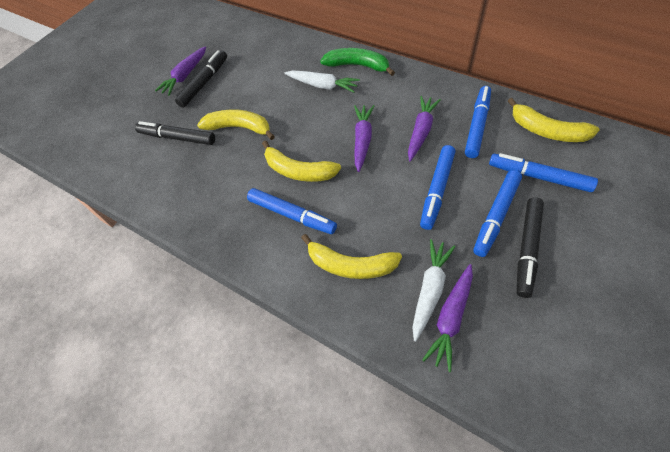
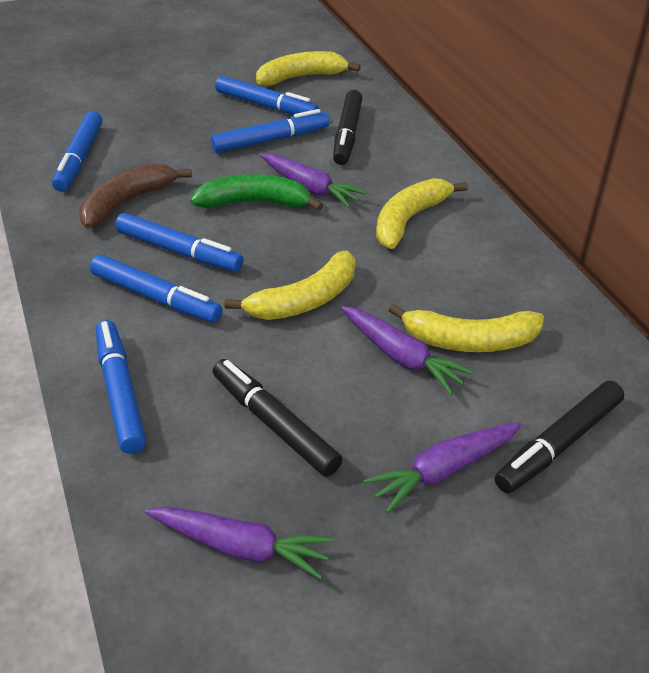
blue marker: 5 -> 6
brown banana: 0 -> 1
white carrot: 2 -> 0

